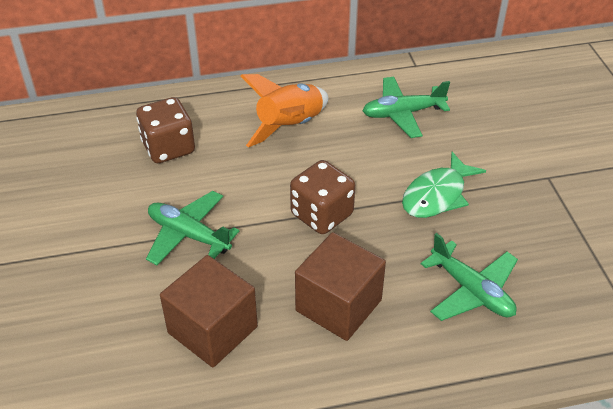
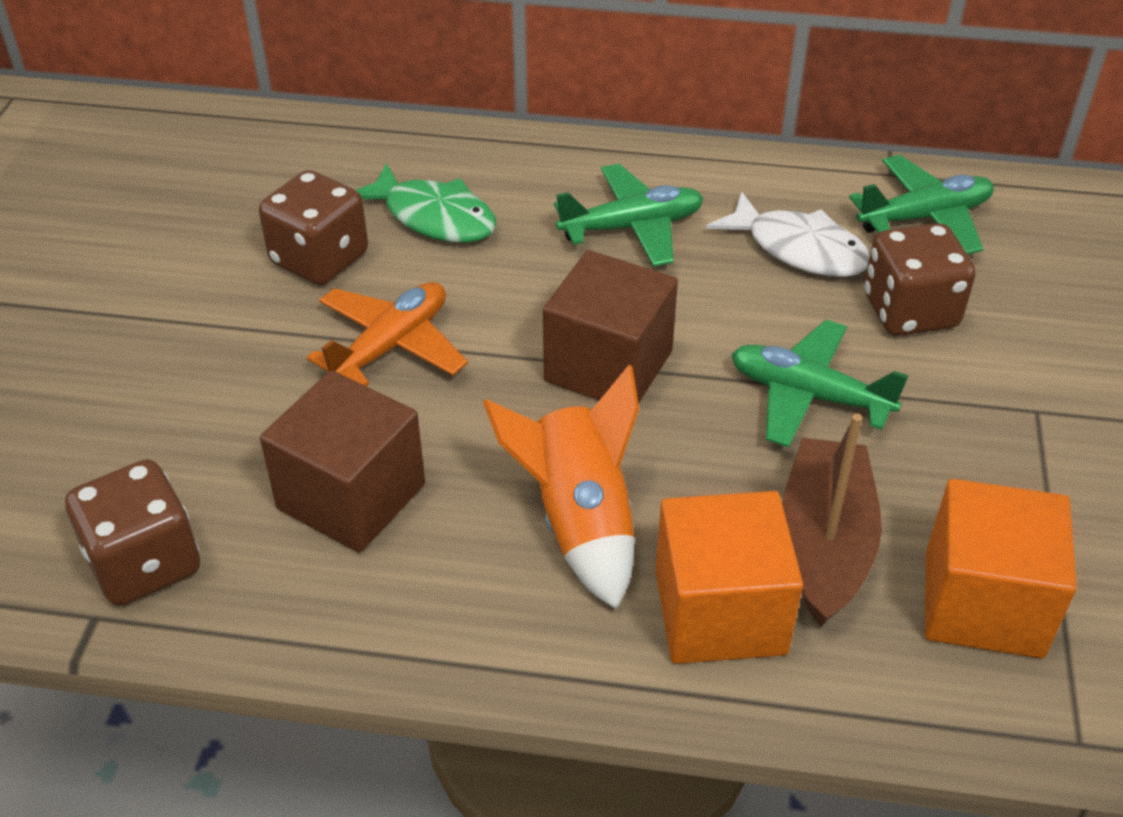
brown boat: 0 -> 1
brown dice: 2 -> 3
orange cube: 0 -> 2
orange plane: 0 -> 1
white fish: 0 -> 1

